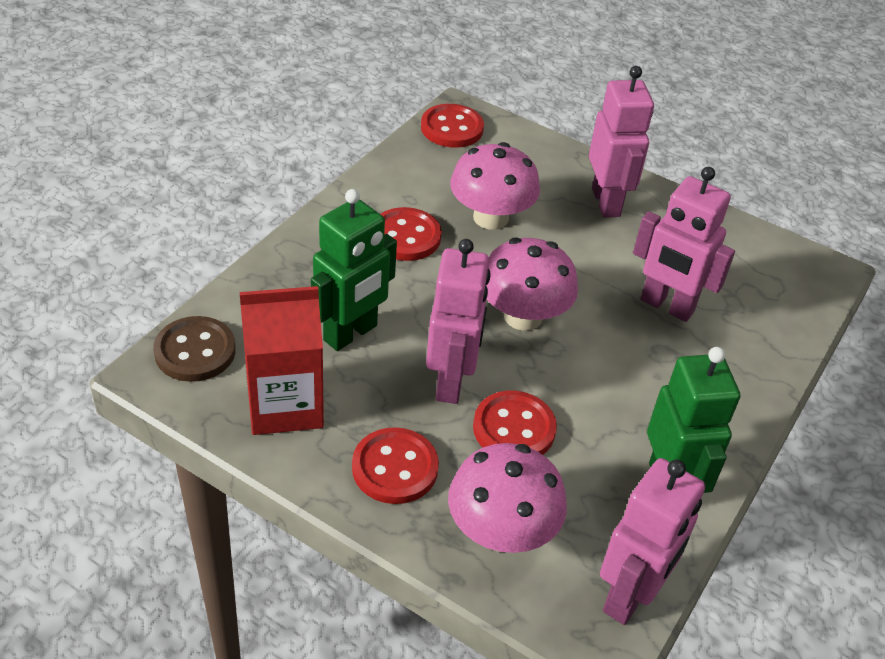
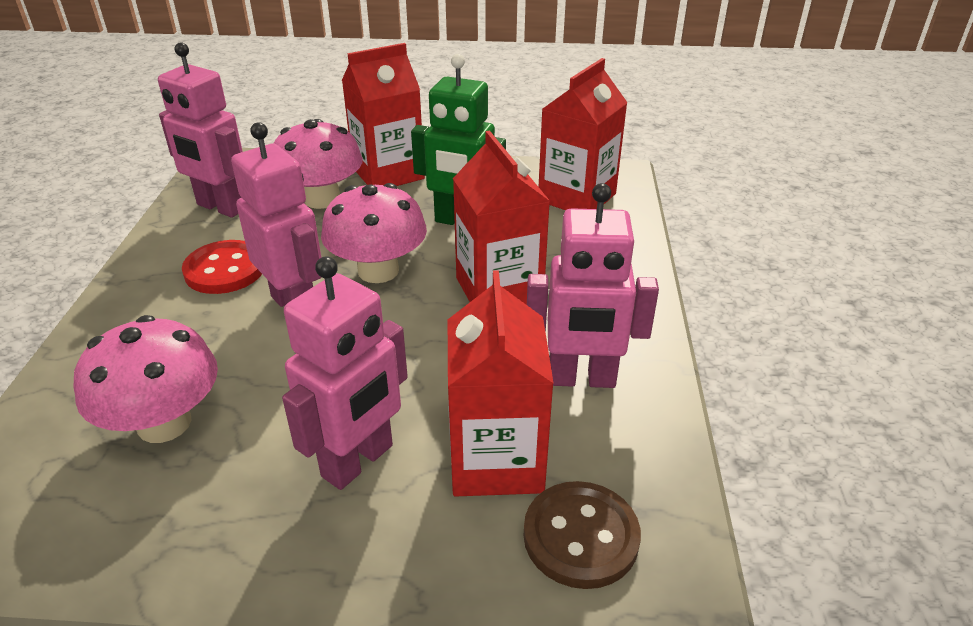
green robot: 2 -> 1
red button: 4 -> 1
red carton: 1 -> 4

